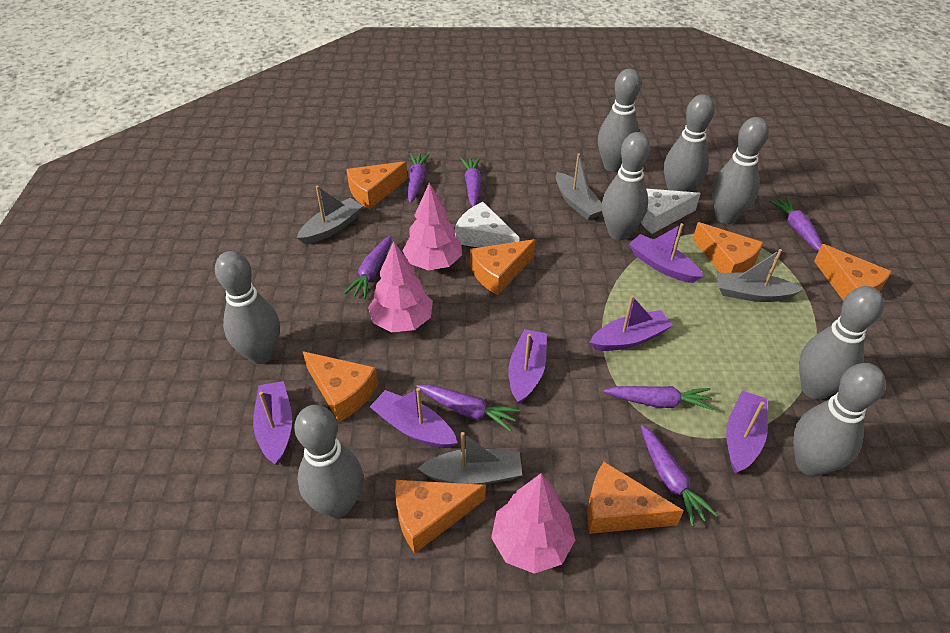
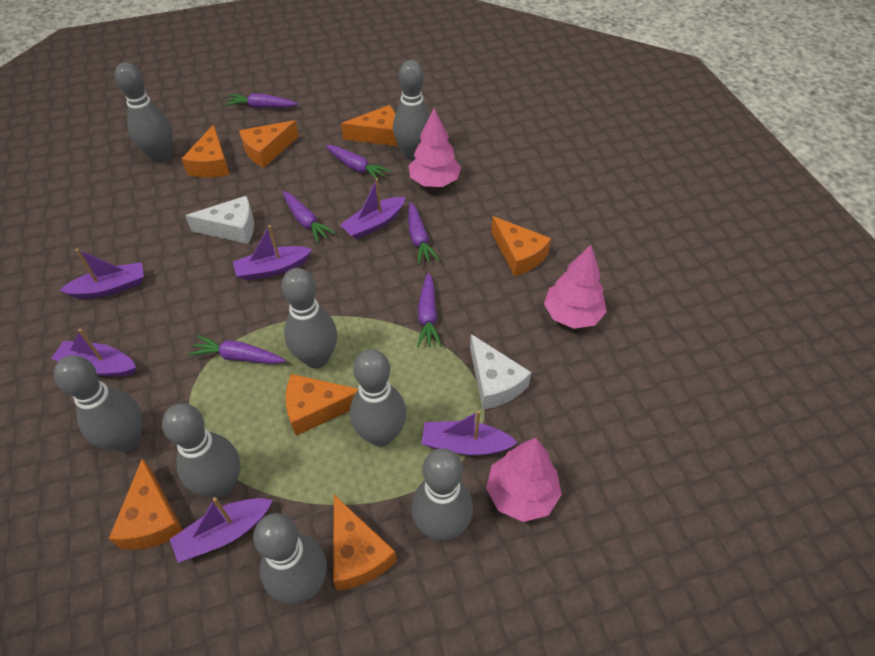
grey boat: 4 -> 0
purple carrot: 7 -> 6

